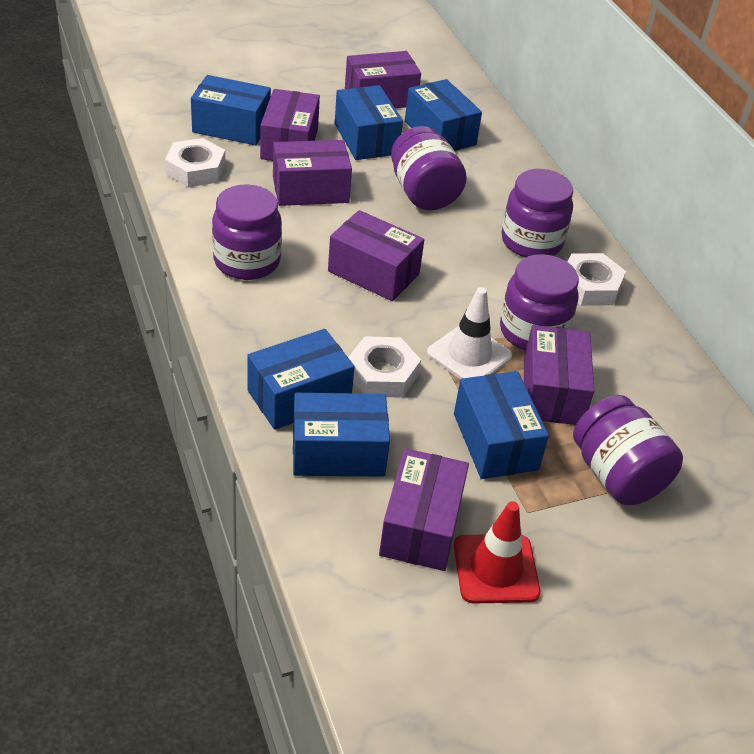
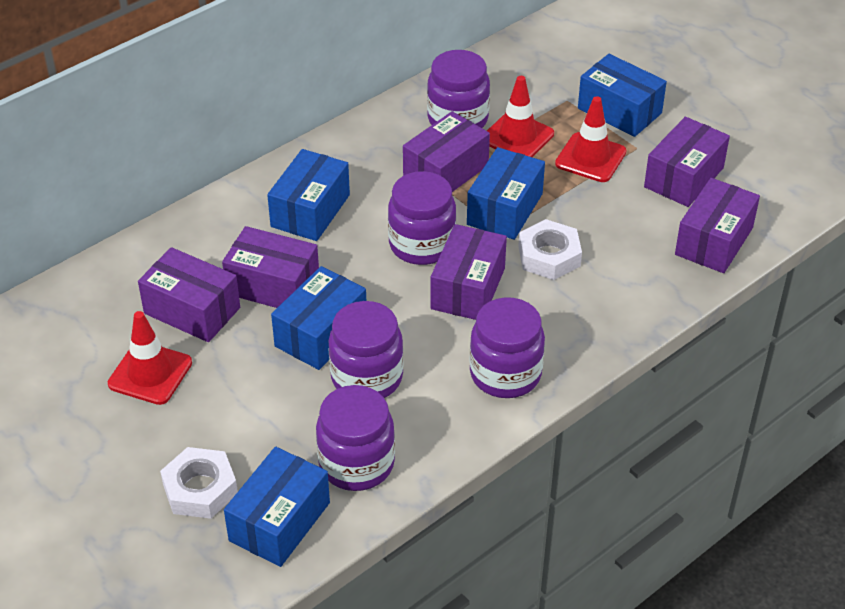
blue box: 6 -> 5
red traffic cone: 1 -> 3
white nut: 3 -> 2
white traffic cone: 1 -> 0

